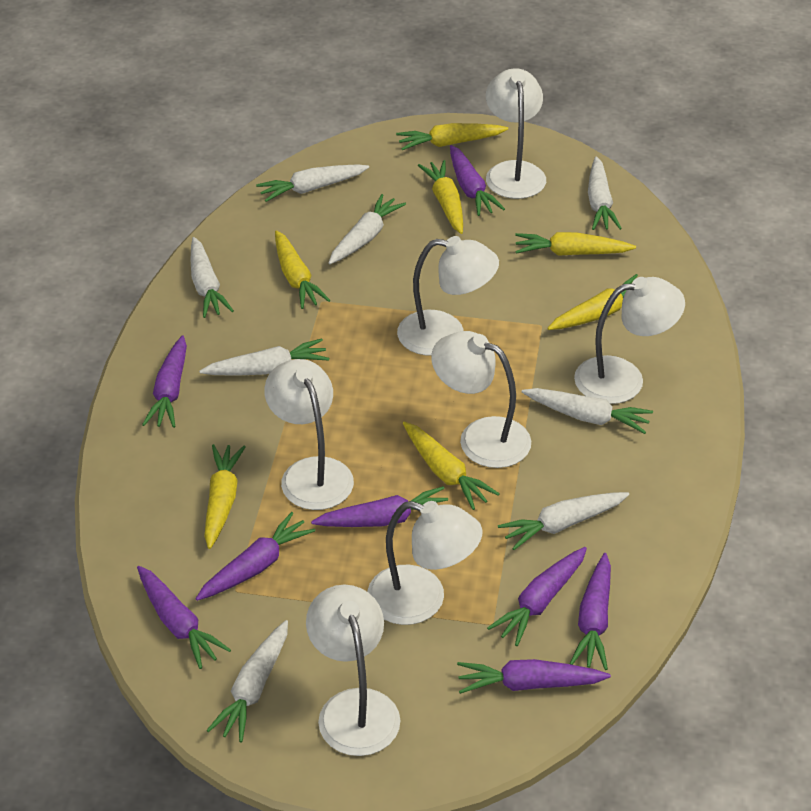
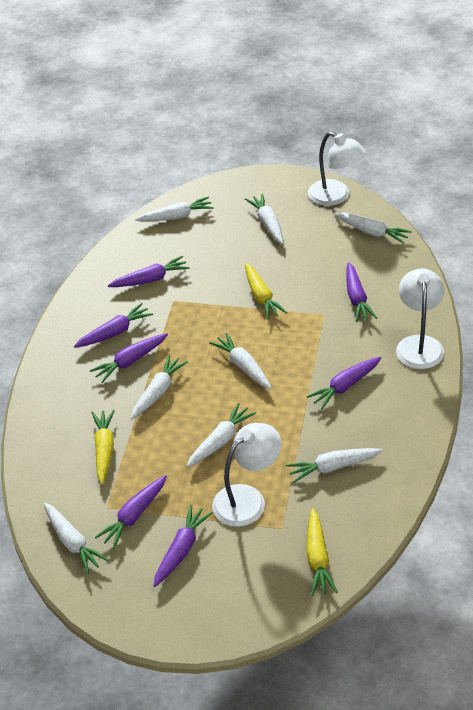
purple carrot: 8 -> 7
white lamp: 7 -> 3
yellow carrot: 7 -> 3

